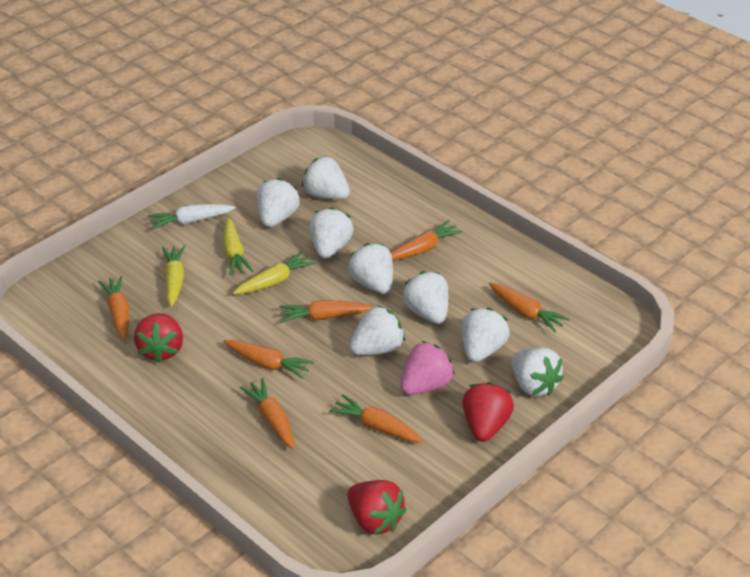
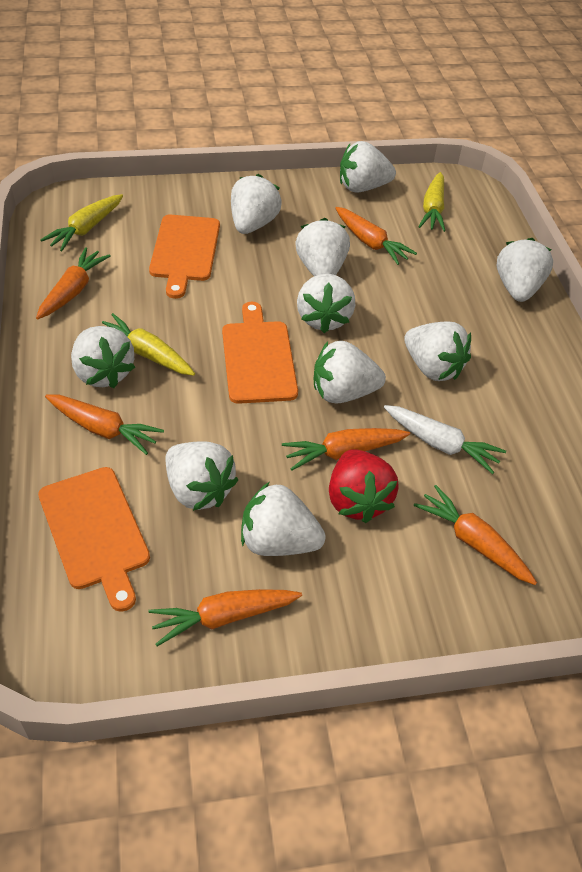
orange carrot: 7 -> 6
orange cutting board: 0 -> 3
pink strawberry: 1 -> 0
red strawberry: 3 -> 1
white strawberry: 8 -> 10

